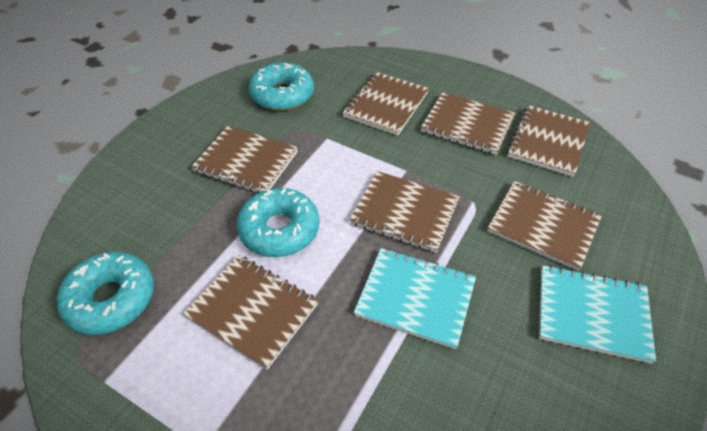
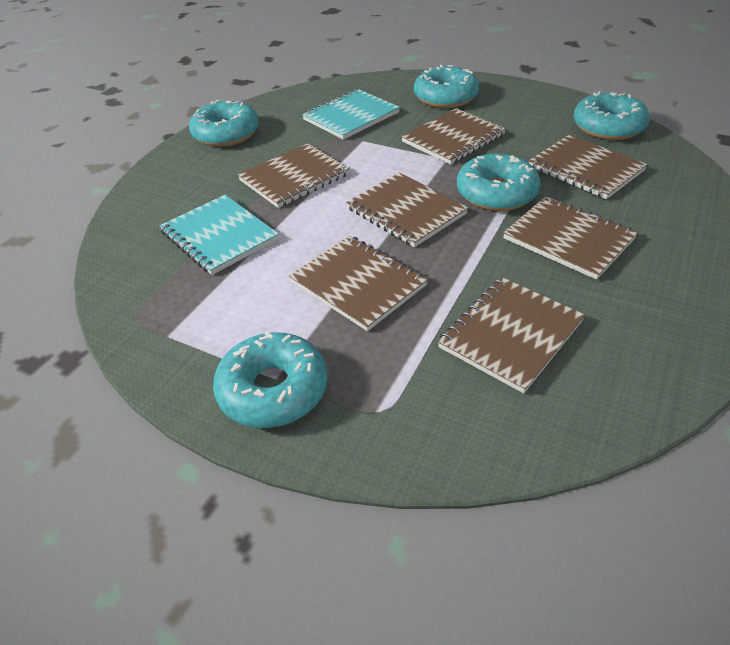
turquoise donut: 3 -> 5

